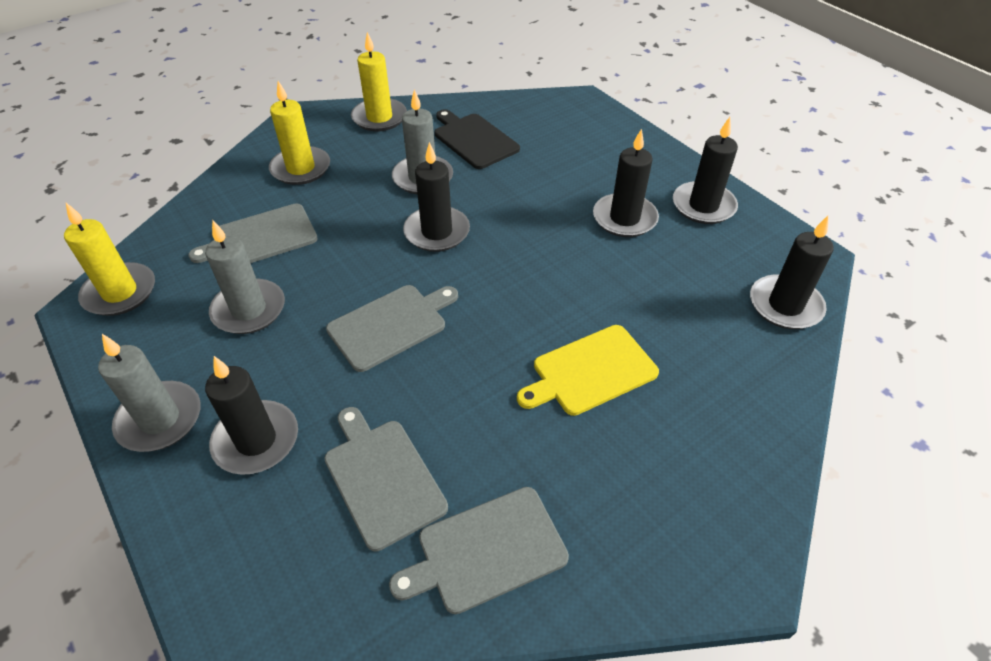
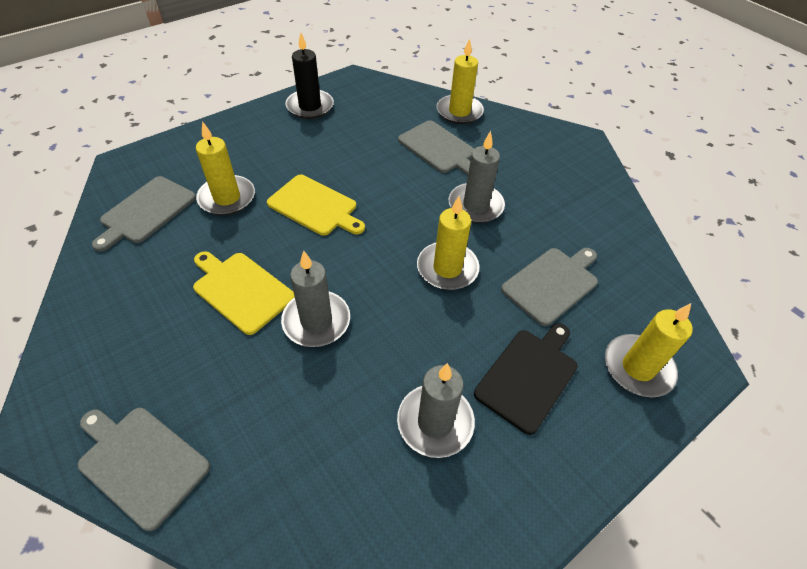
black candle: 5 -> 1
yellow candle: 3 -> 4
yellow cutting board: 1 -> 2

